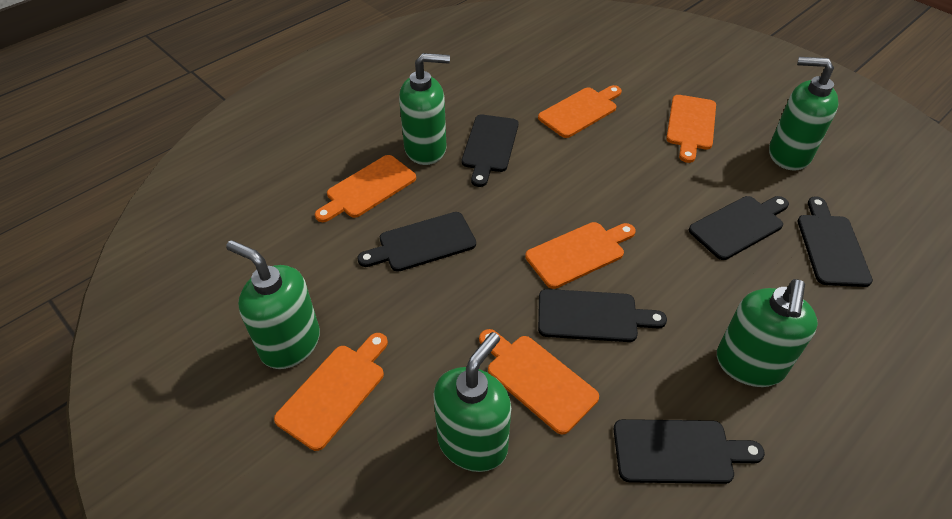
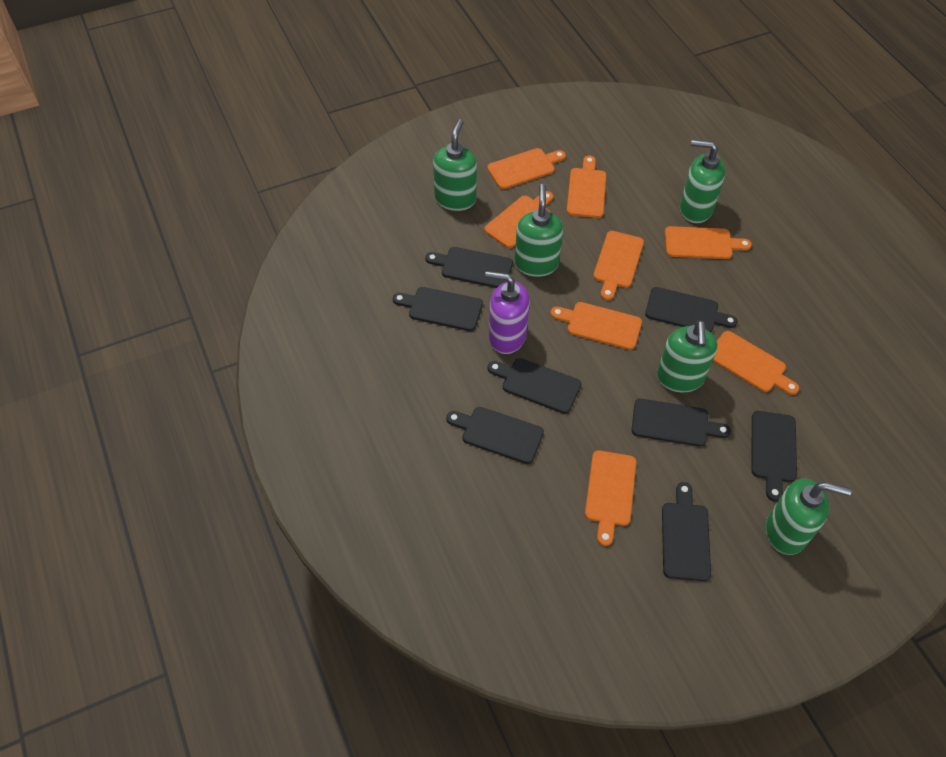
black cutting board: 6 -> 8
orange cutting board: 6 -> 8
purple soap dispenser: 0 -> 1

